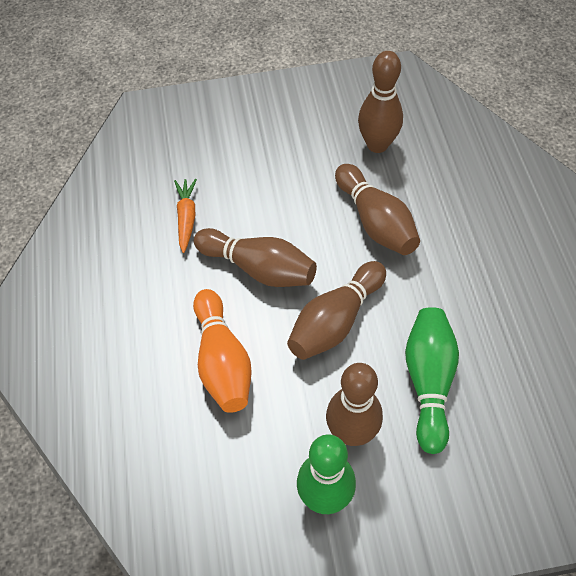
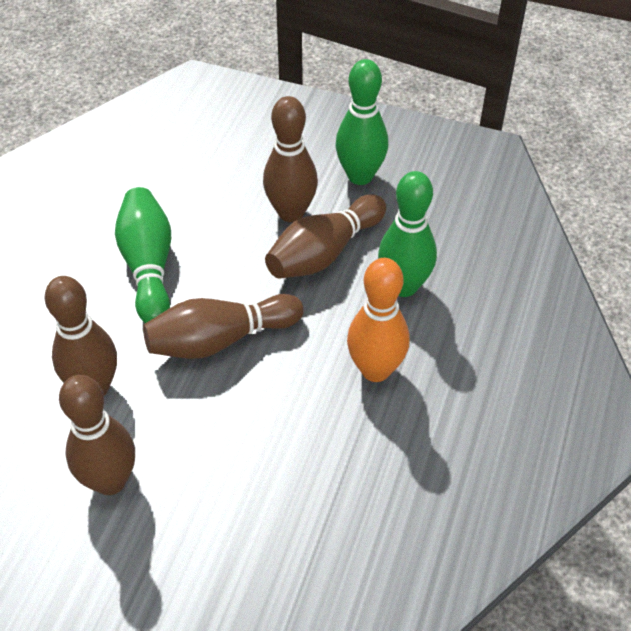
green bowling pin: 2 -> 3
orange carrot: 1 -> 0

